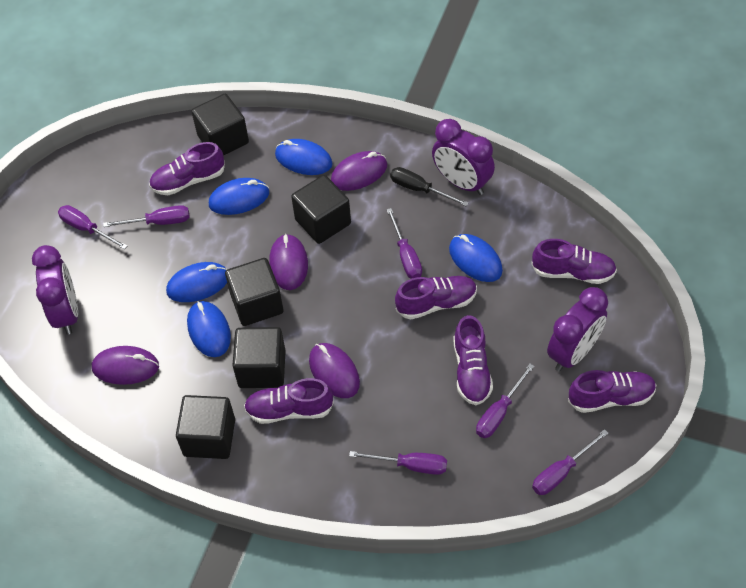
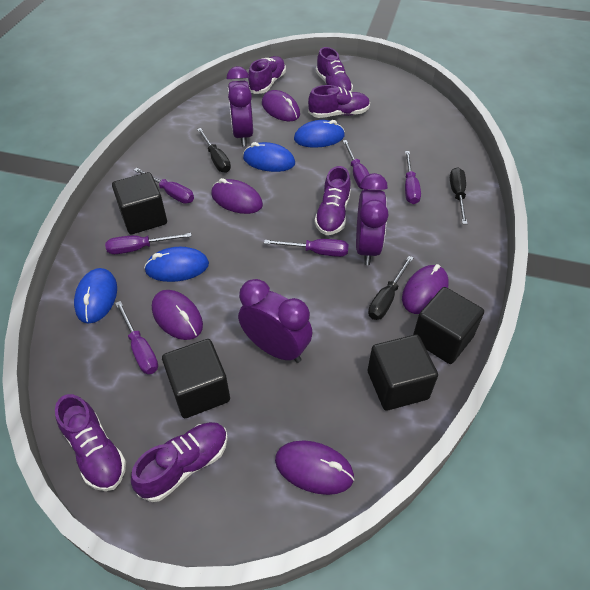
black cube: 5 -> 4
black screwdriver: 1 -> 3
blue mouse: 5 -> 4
purple mouse: 4 -> 5

